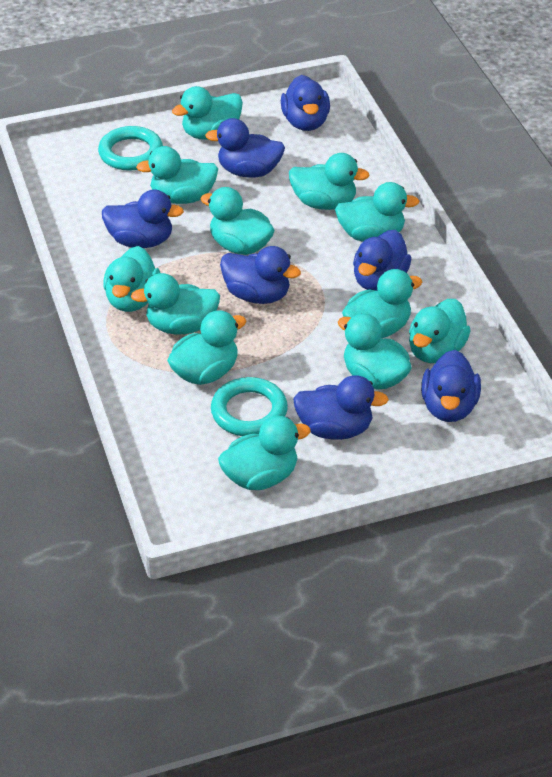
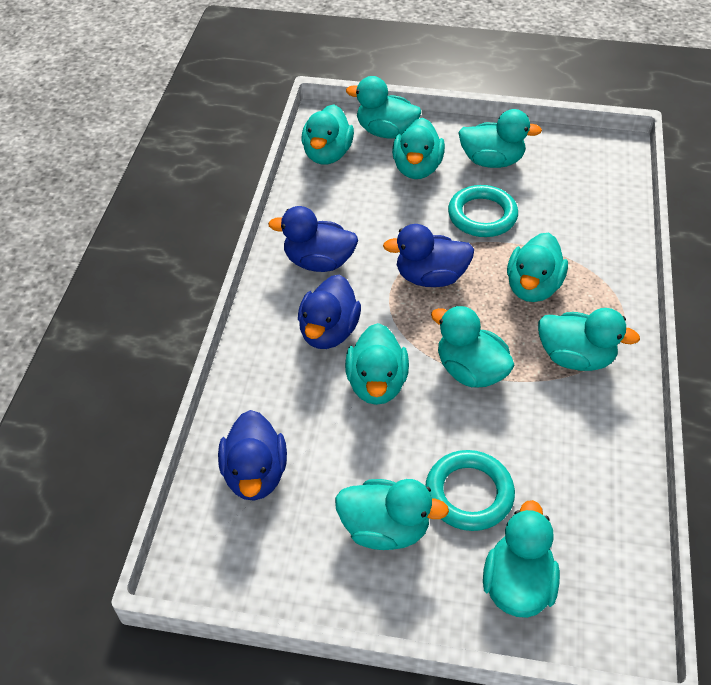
blue duck: 7 -> 4
turquoise duck: 12 -> 10

